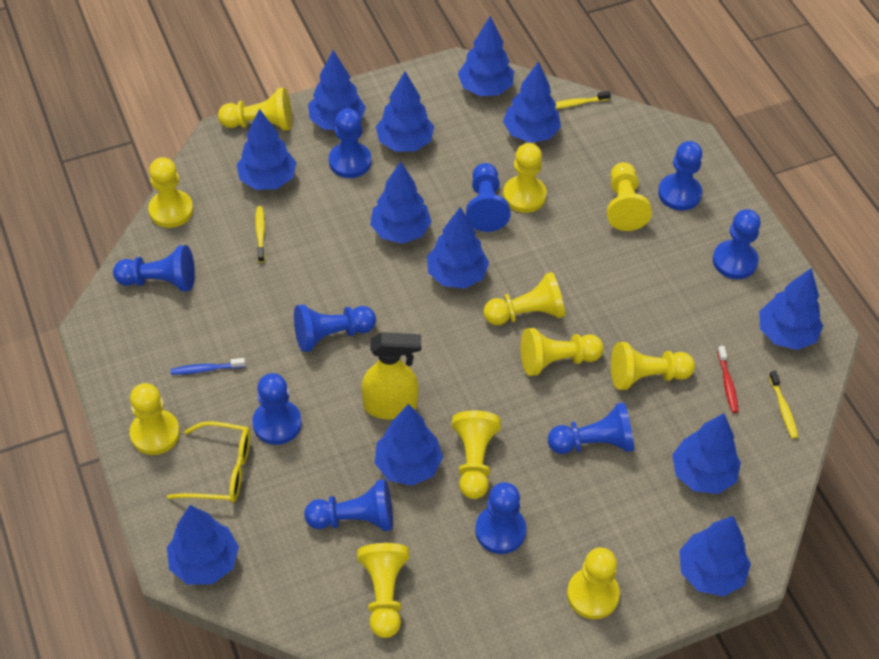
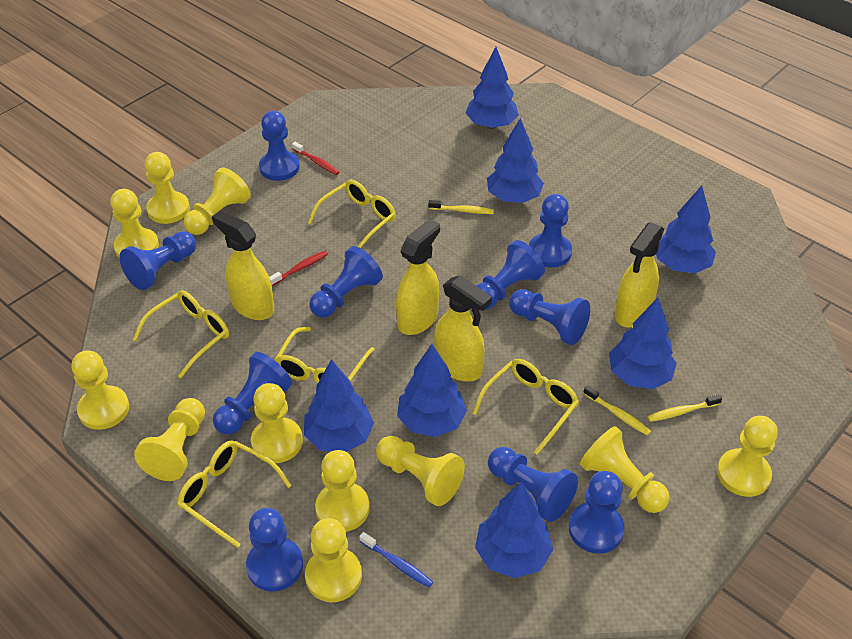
blue tree: 12 -> 7
red toothbrush: 1 -> 2
yellow glasses: 1 -> 5
yellow spray bottle: 1 -> 4

